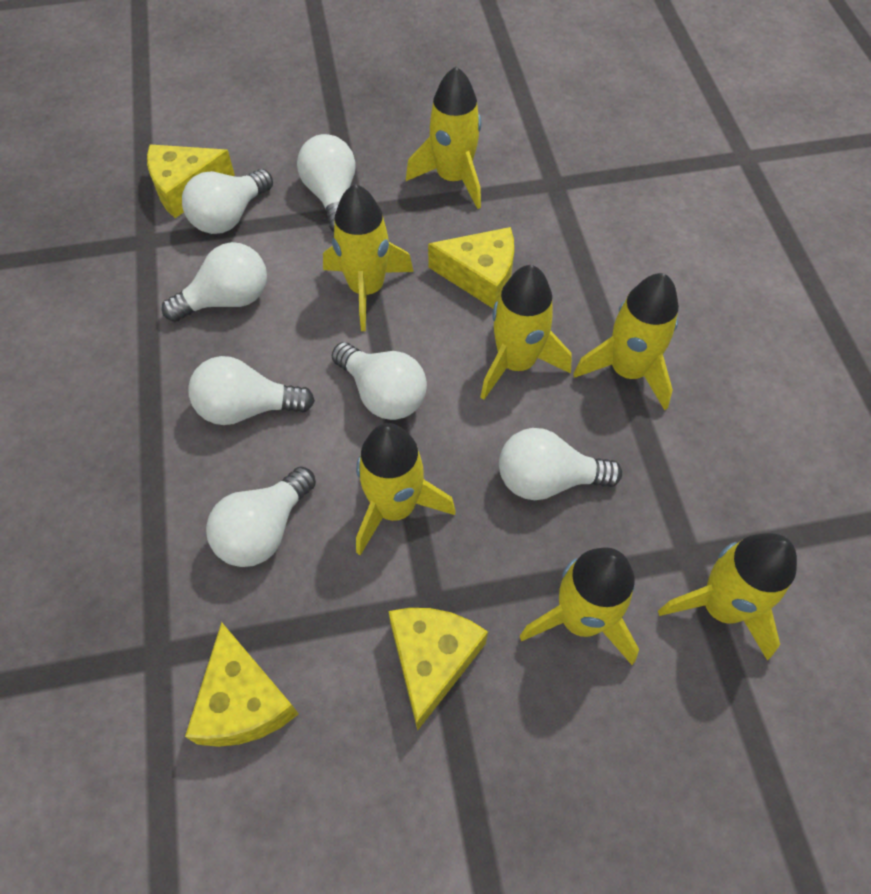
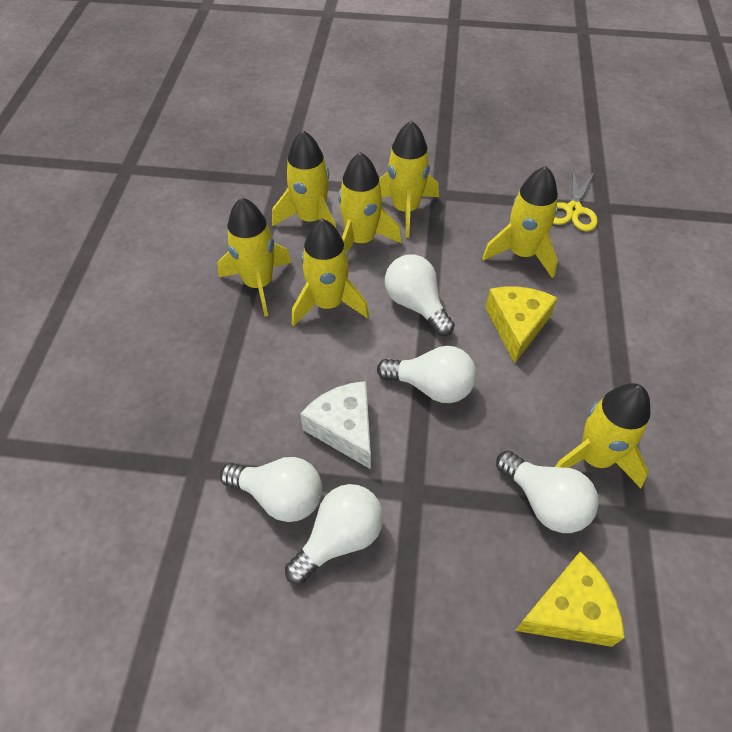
white cheese: 0 -> 1
white light bulb: 7 -> 5
yellow cheese: 4 -> 2
yellow scissors: 0 -> 1

